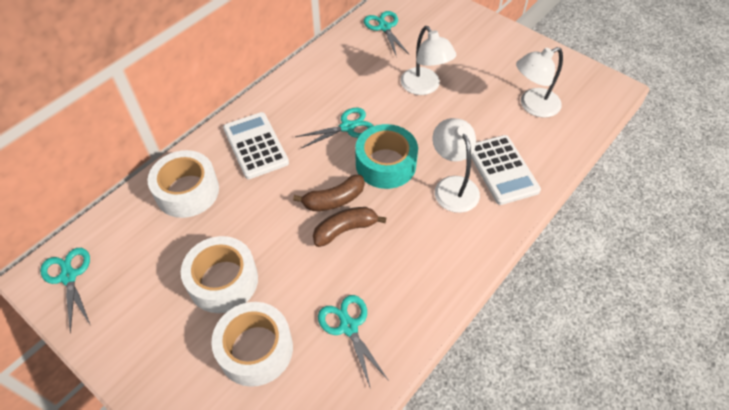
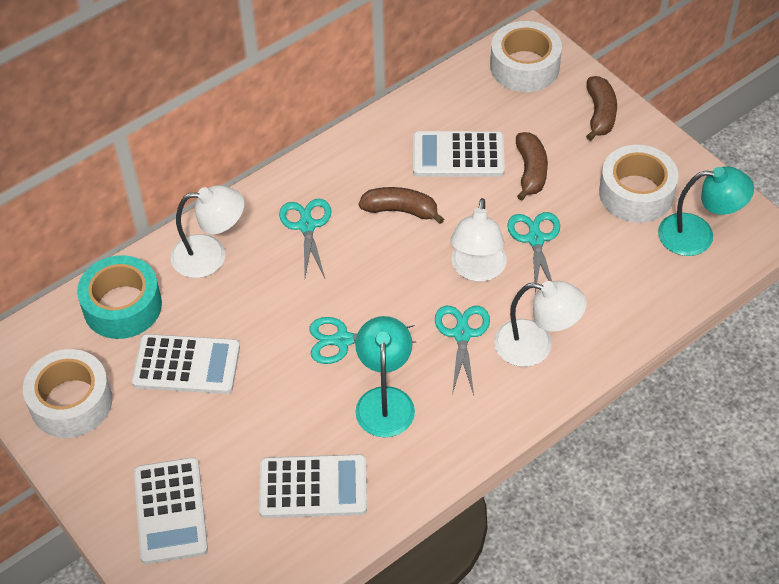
brown banana: 2 -> 3
turquoise lamp: 0 -> 2
white calculator: 2 -> 4

